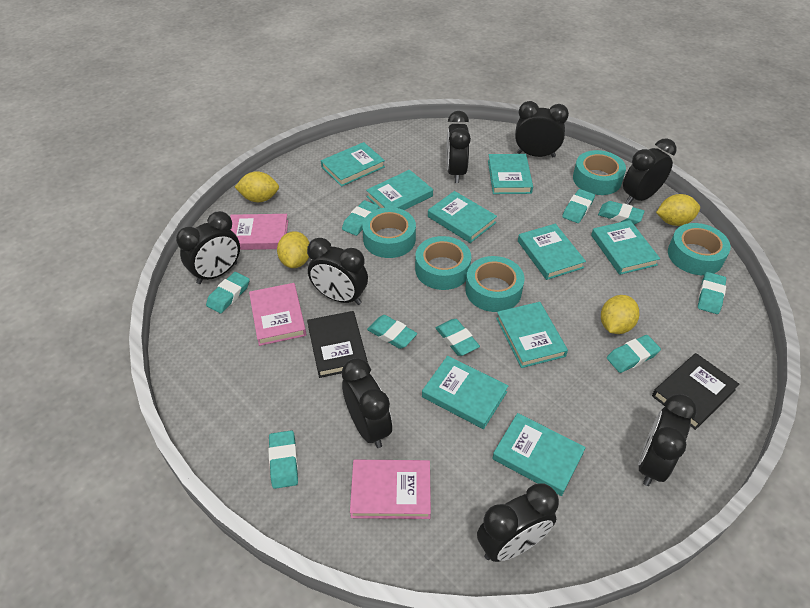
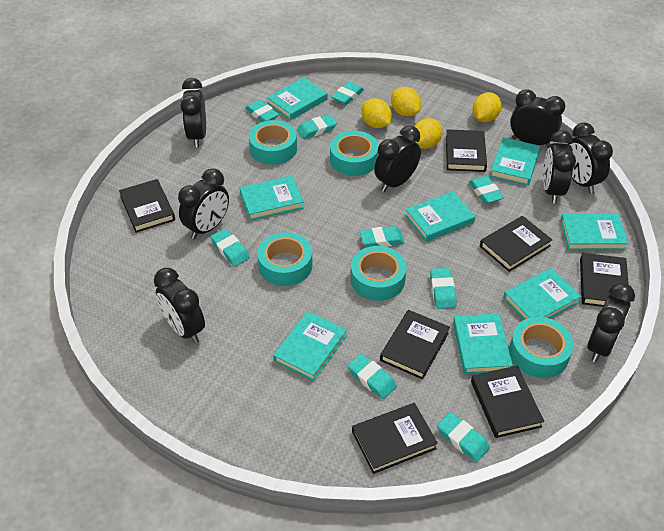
black book: 2 -> 7
pink book: 3 -> 0
turquoise book: 9 -> 8

